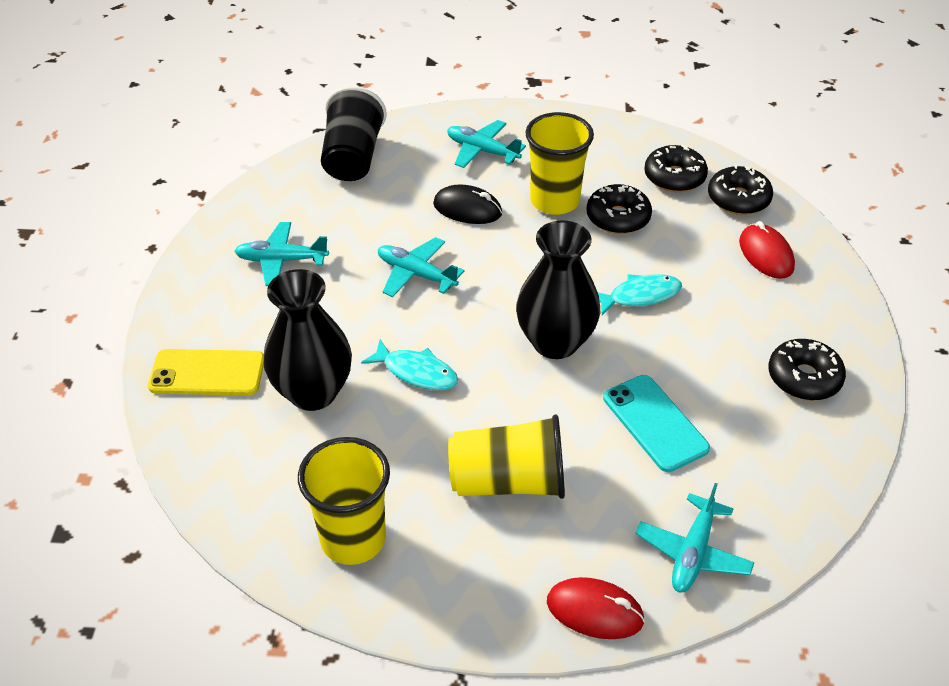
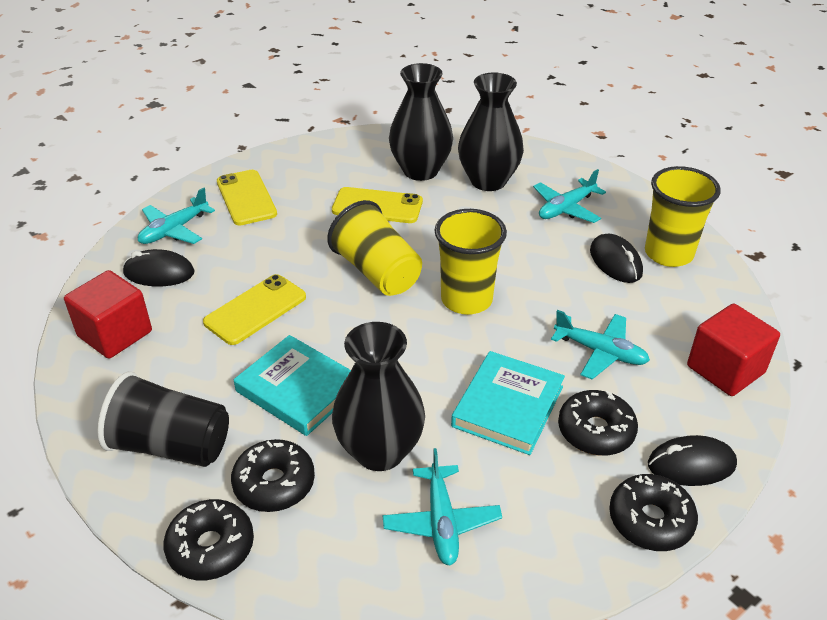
black mouse: 1 -> 3
black vase: 2 -> 3
red cube: 0 -> 2
red mouse: 2 -> 0
turquoise book: 0 -> 2
turquoise fish: 2 -> 0
turquoise phone: 1 -> 0
yellow phone: 1 -> 3

